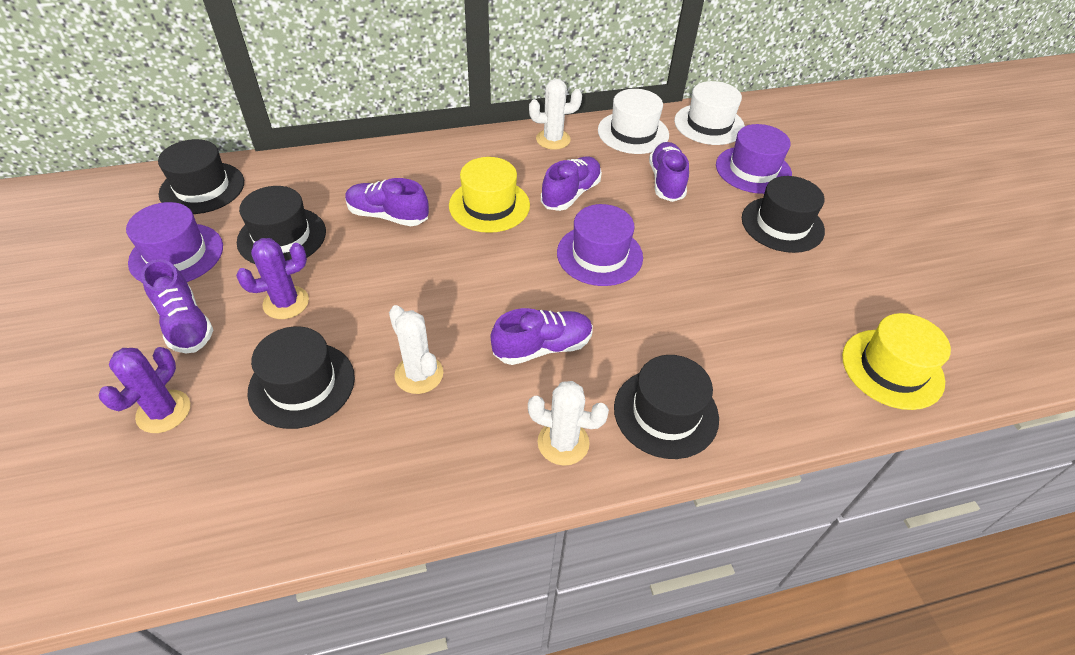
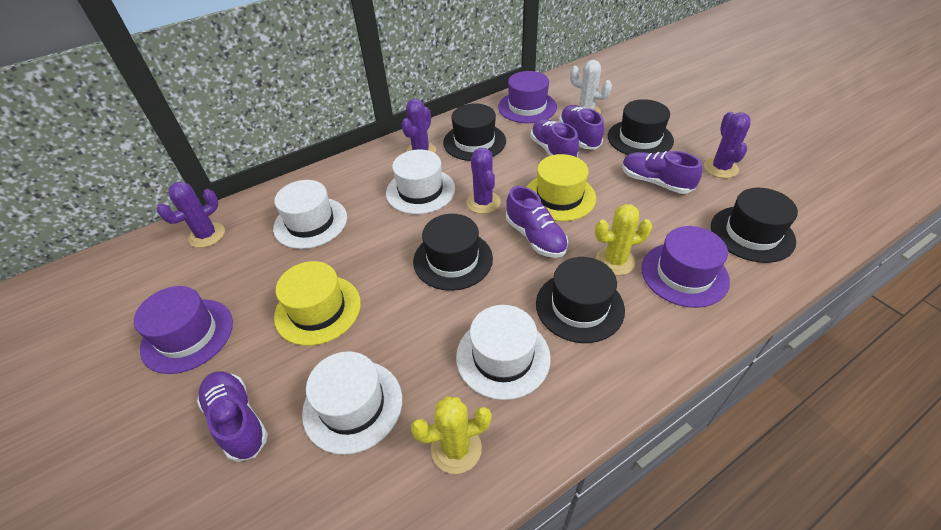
purple cactus: 2 -> 4
white cactus: 3 -> 1
white hat: 2 -> 4
yellow cactus: 0 -> 2

